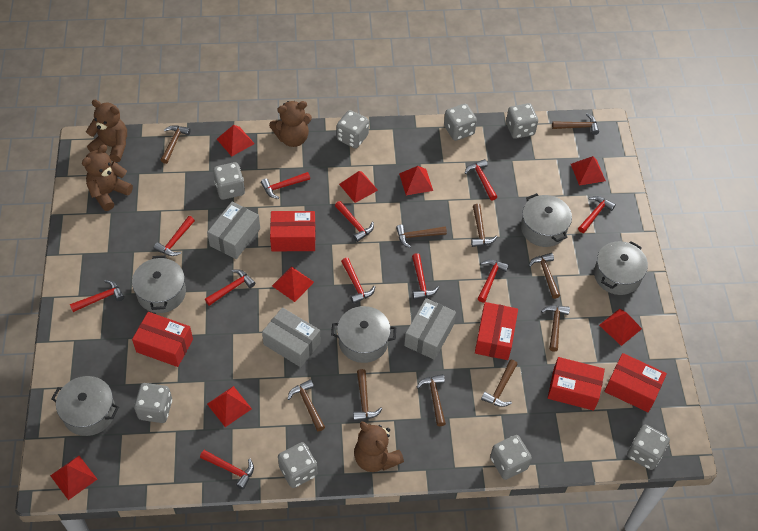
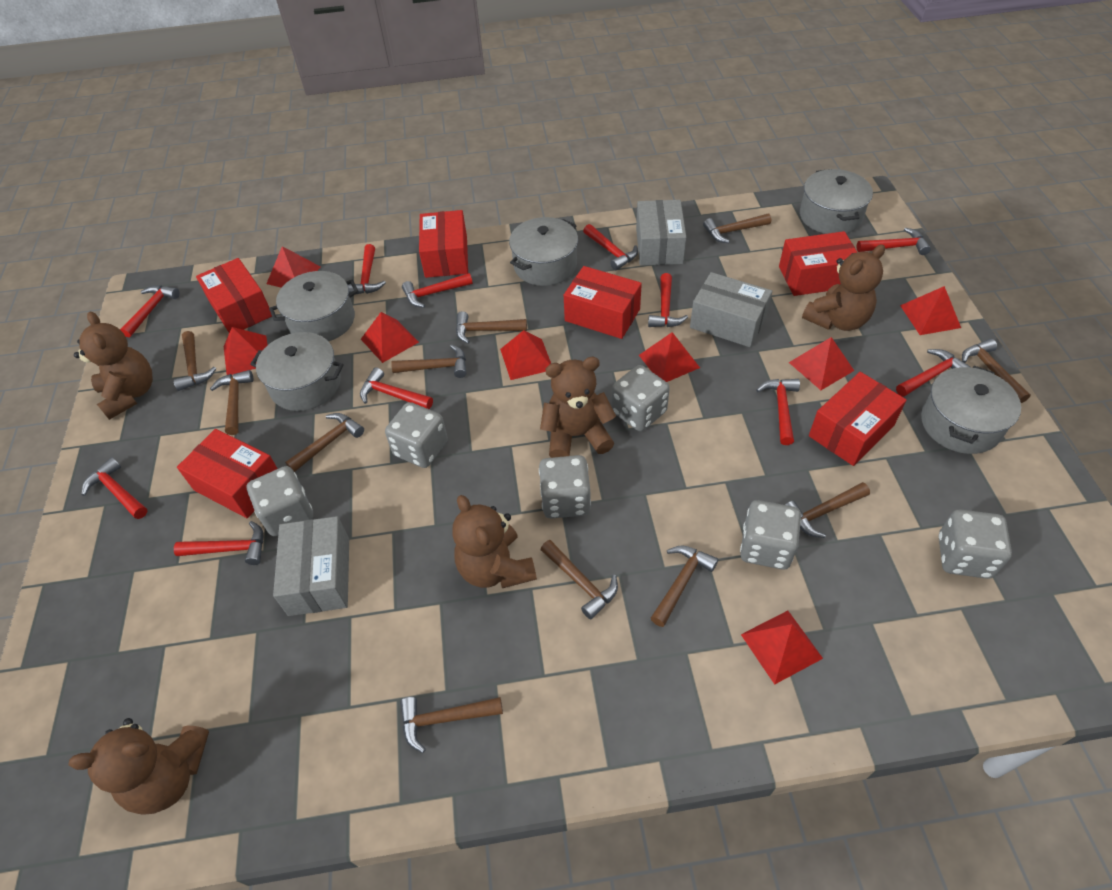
brown hammer: 10 -> 11
brown teddy bear: 4 -> 5
grey dice: 8 -> 6
red box: 5 -> 6

